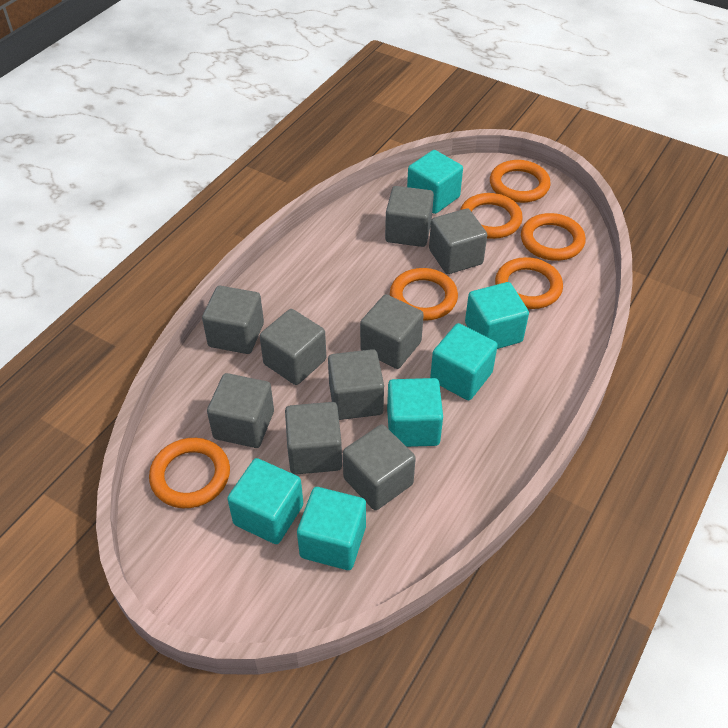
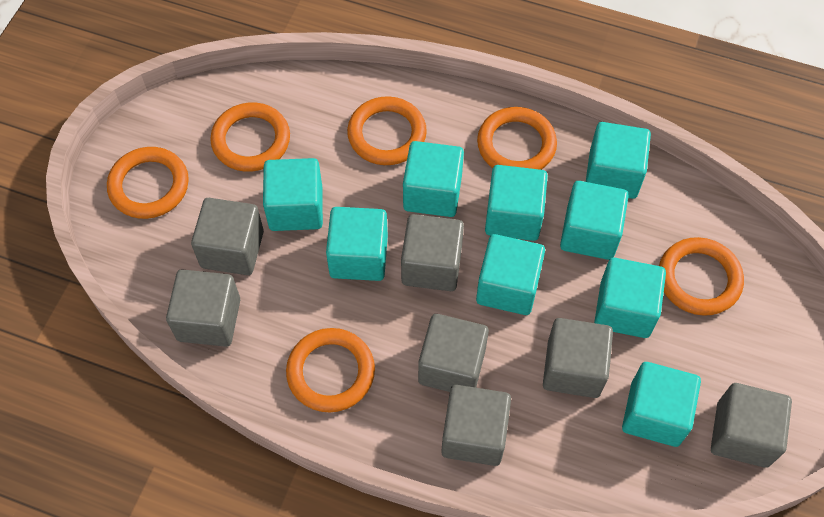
grey cube: 9 -> 7
turquoise cube: 6 -> 9

